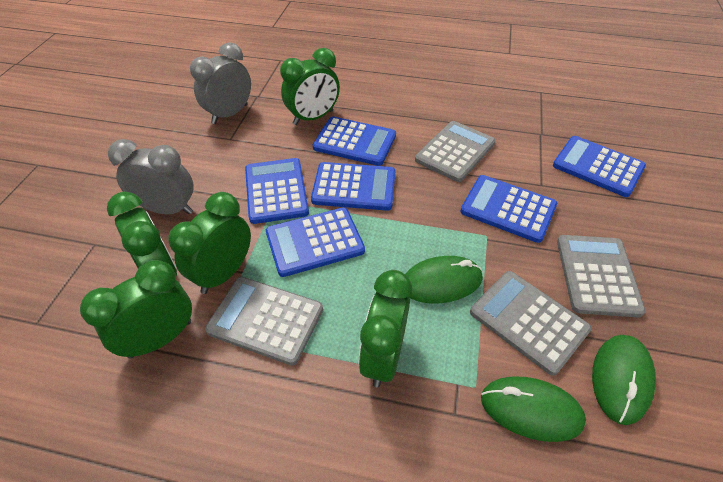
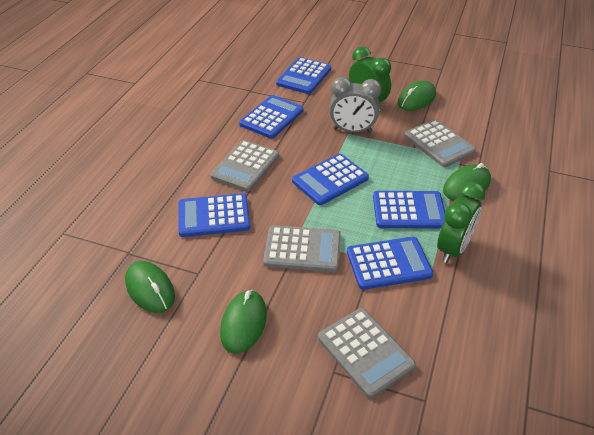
green clock: 5 -> 2
green mouse: 3 -> 4
grey clock: 2 -> 1

